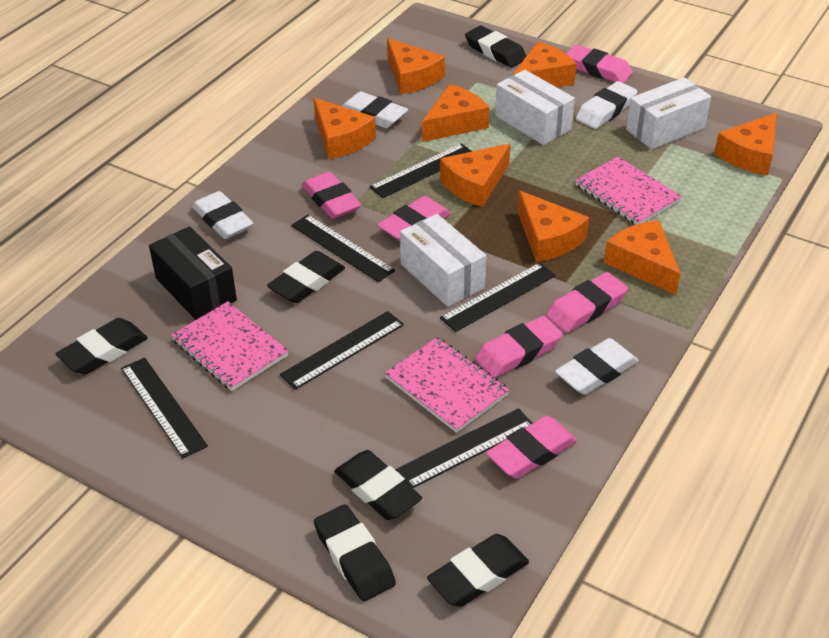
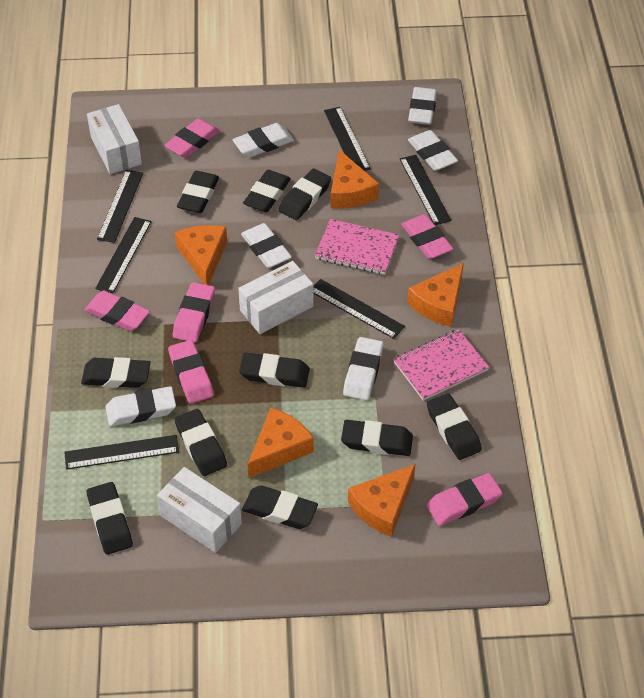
black box: 1 -> 0
black eraser: 6 -> 10
orange cheese: 8 -> 5
pink notebook: 3 -> 2
white eraser: 4 -> 6

